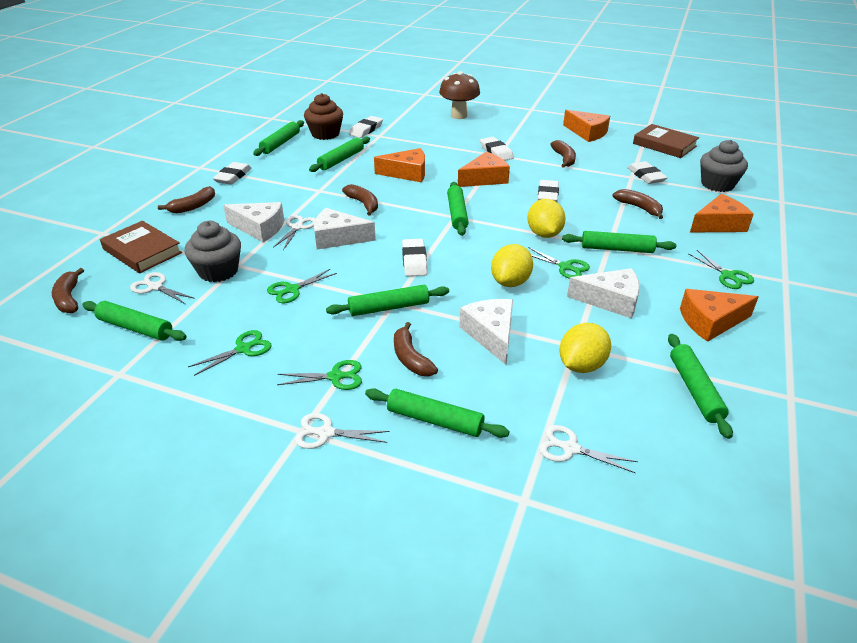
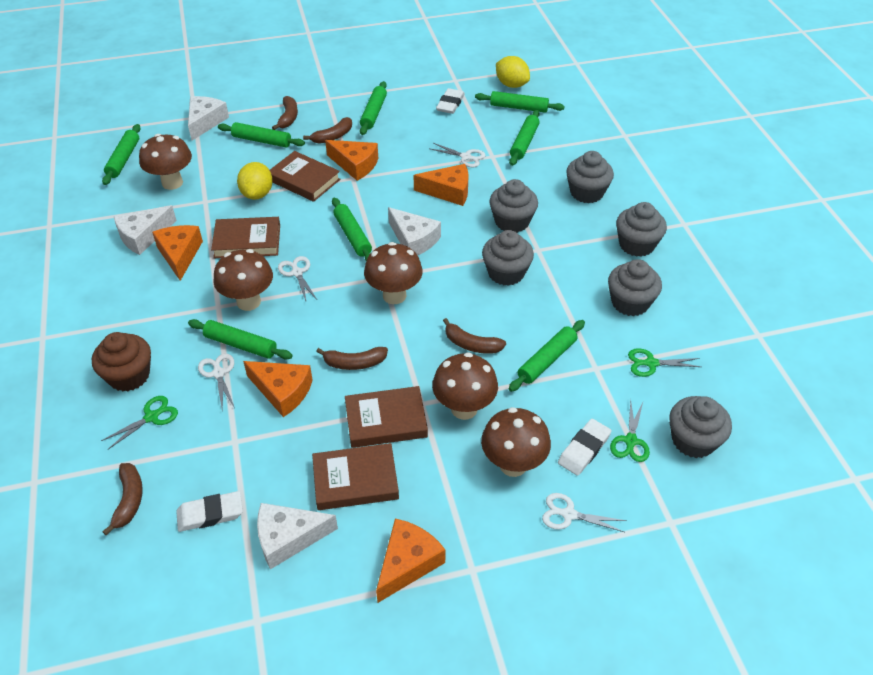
brown banana: 6 -> 5
brown book: 2 -> 4
brown mushroom: 1 -> 5
green scissors: 5 -> 3
grey cupcake: 2 -> 6
white eraser: 6 -> 3
yellow lemon: 3 -> 2

